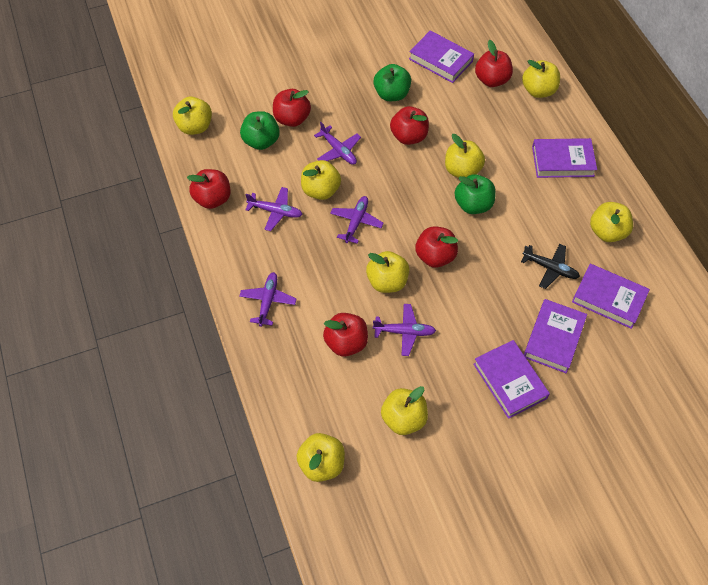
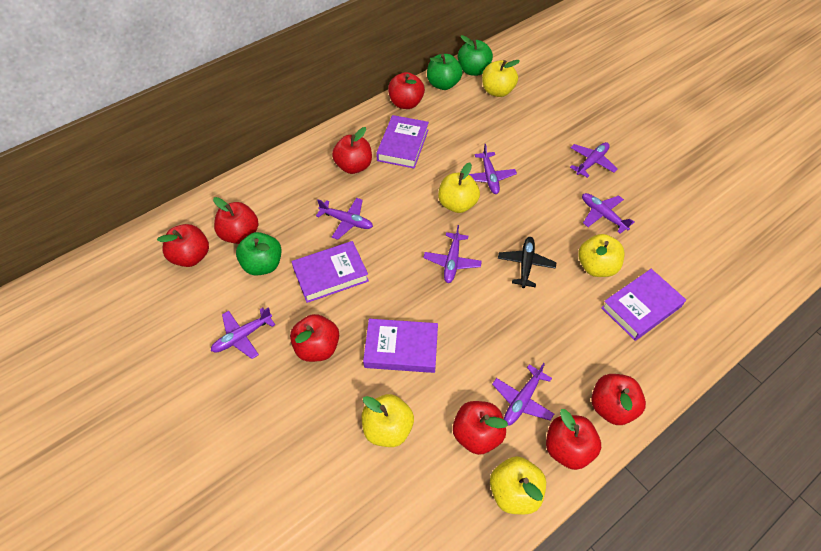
purple book: 5 -> 4
purple plane: 5 -> 7
red apple: 6 -> 8
yellow apple: 8 -> 5

